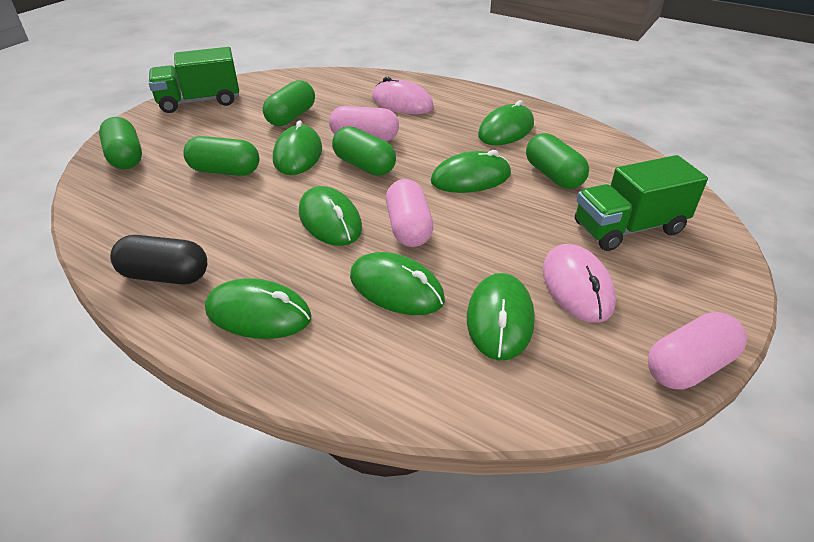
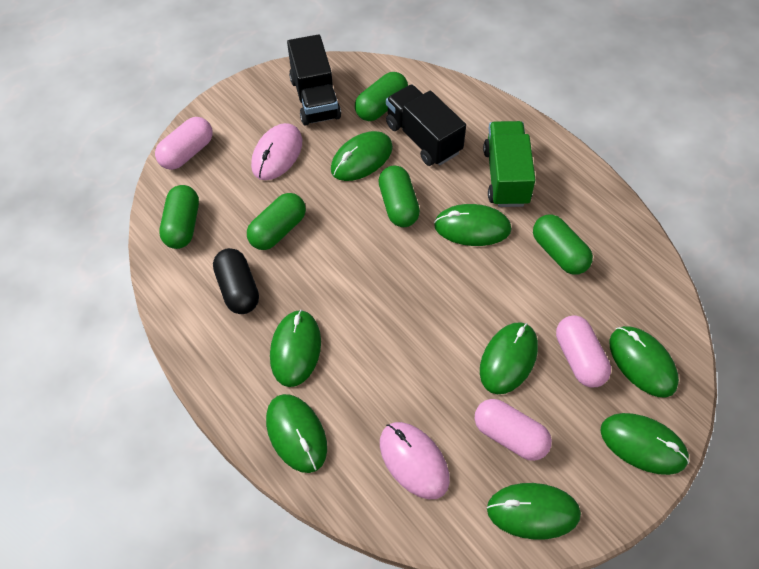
black truck: 0 -> 2
green mouse: 7 -> 8
green truck: 2 -> 1

